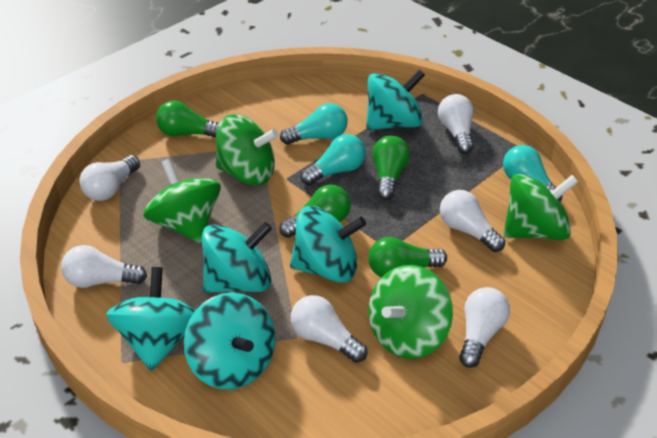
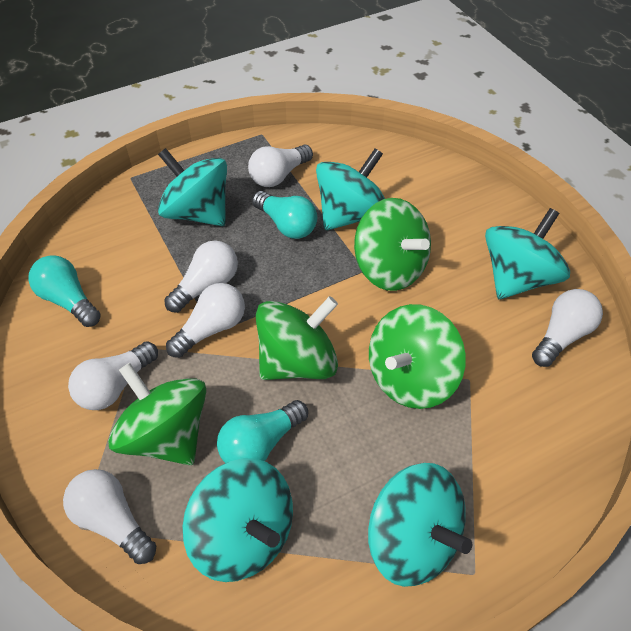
green light bulb: 4 -> 0

